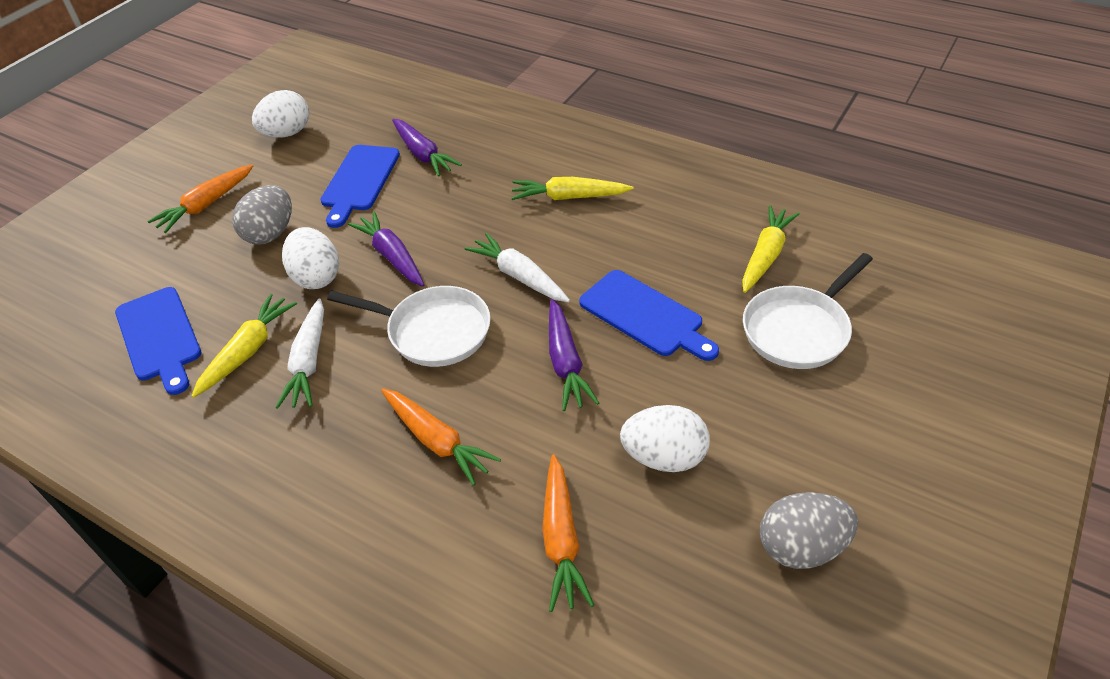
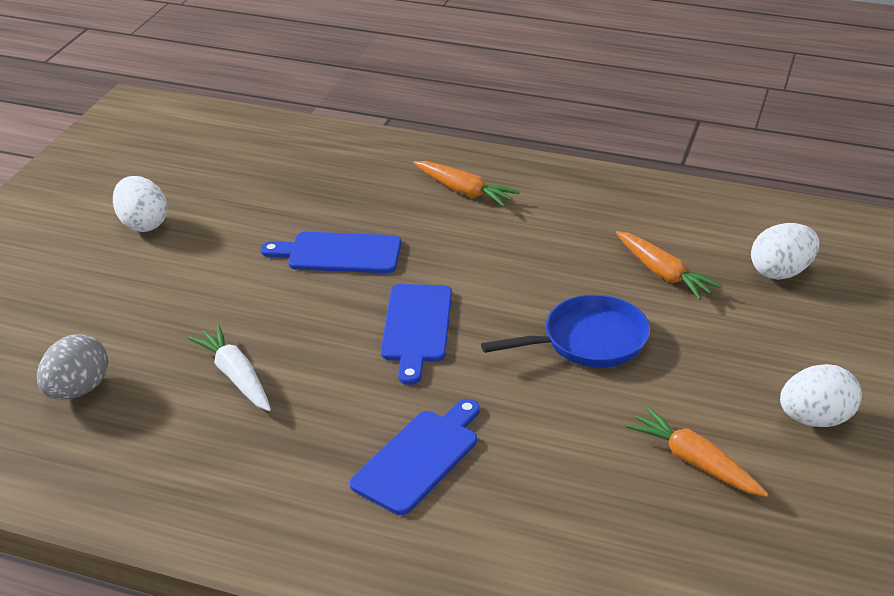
blue pan: 0 -> 1
grey egg: 2 -> 1
purple carrot: 3 -> 0
white carrot: 2 -> 1
white pan: 2 -> 0
yellow carrot: 3 -> 0

